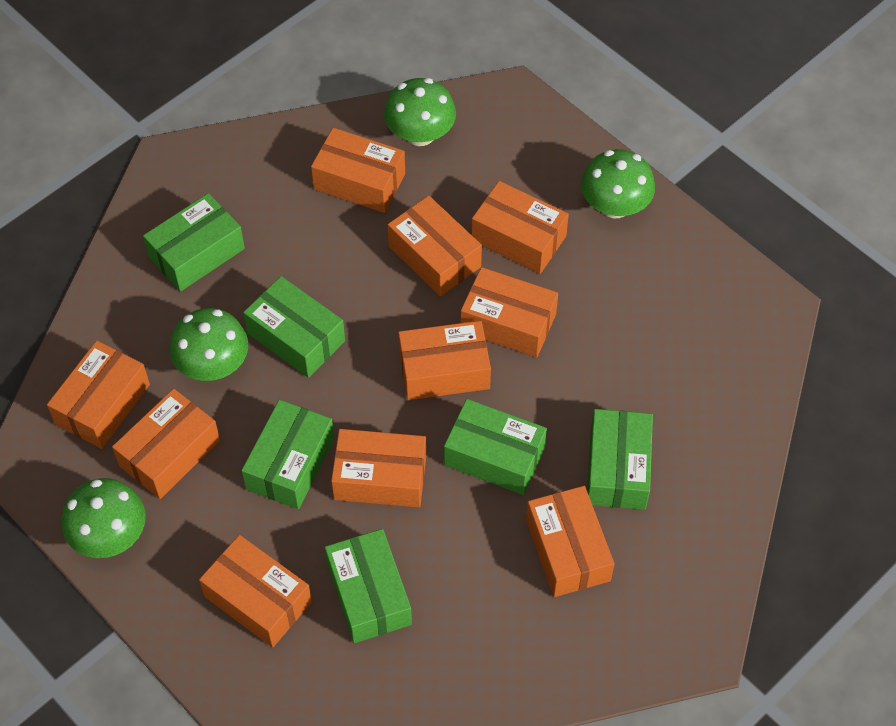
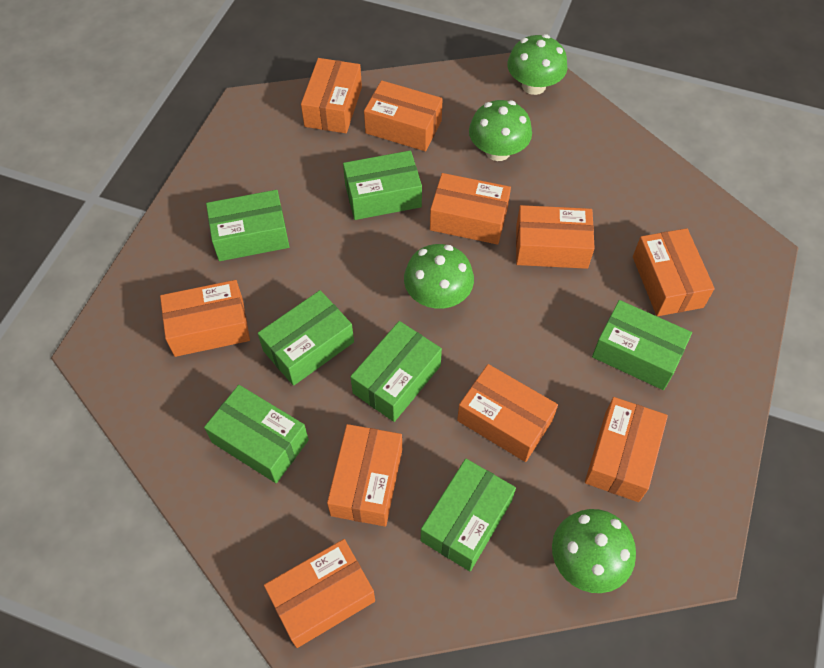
green box: 6 -> 7

